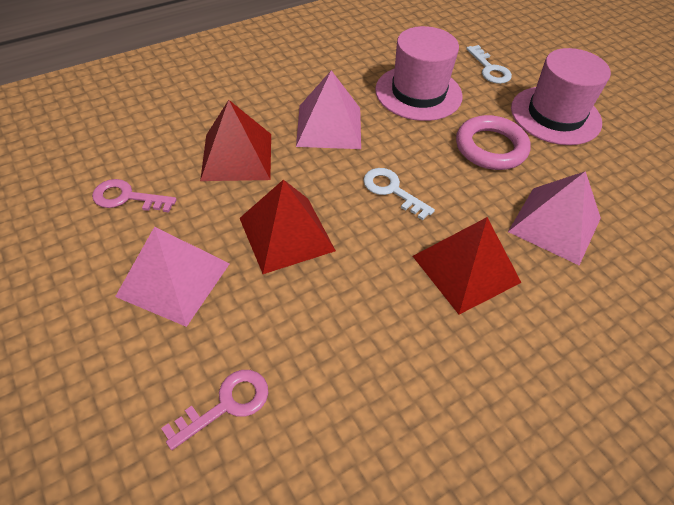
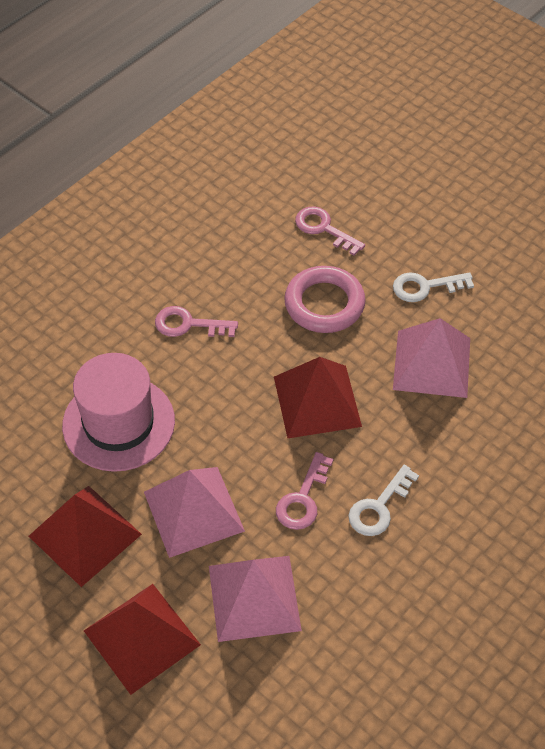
pink hat: 2 -> 1
pink key: 2 -> 3

